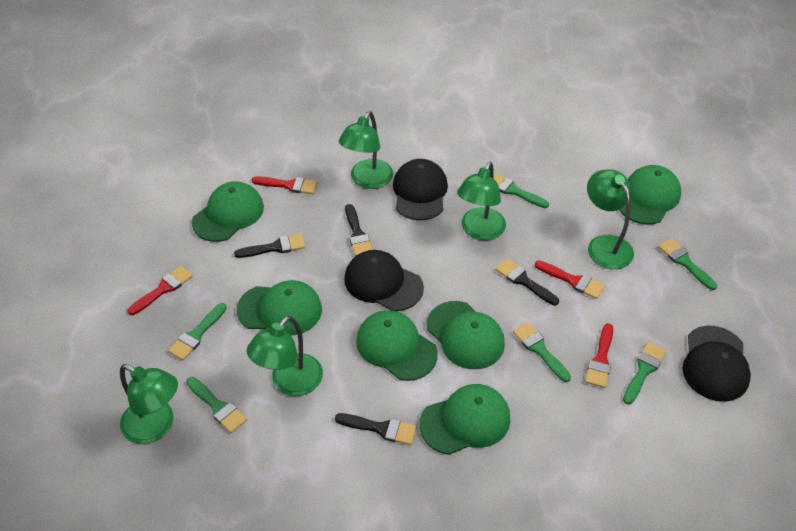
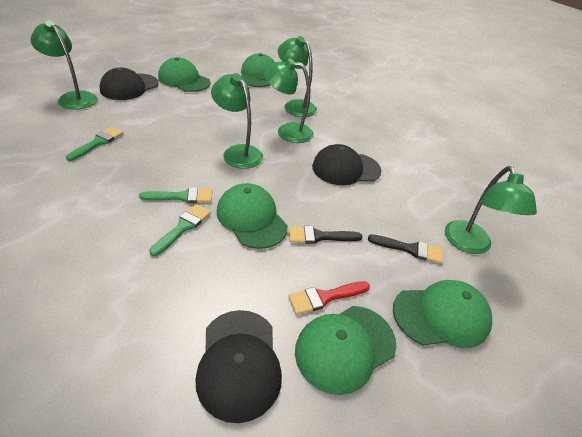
black brush: 4 -> 2
green brush: 6 -> 3
green cap: 6 -> 5
red brush: 4 -> 1

